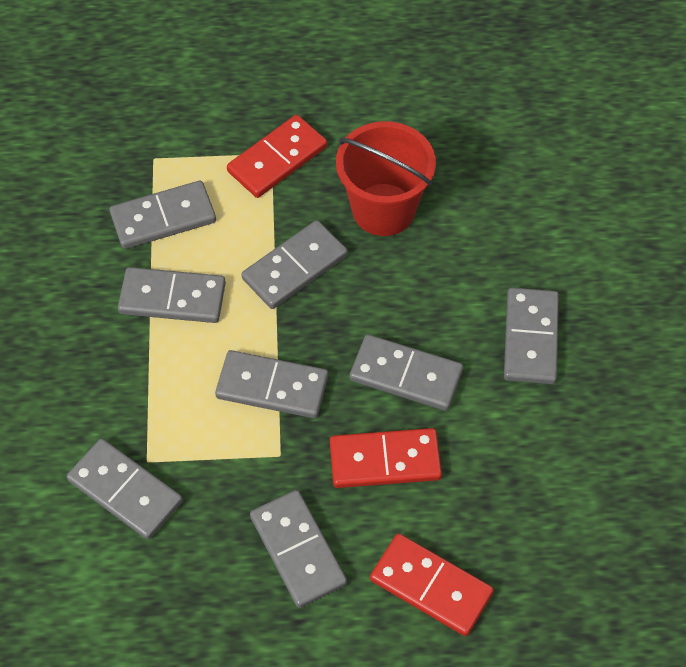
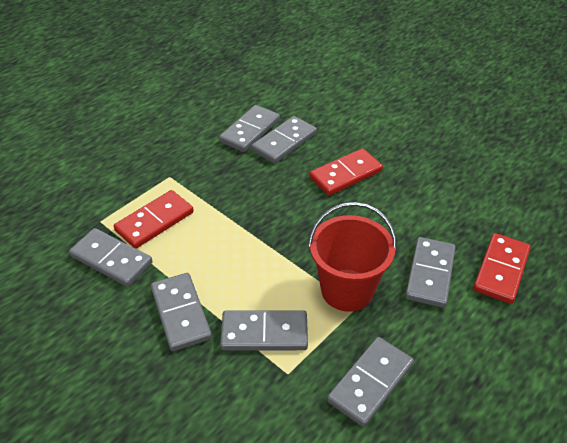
grey domino: 8 -> 7

